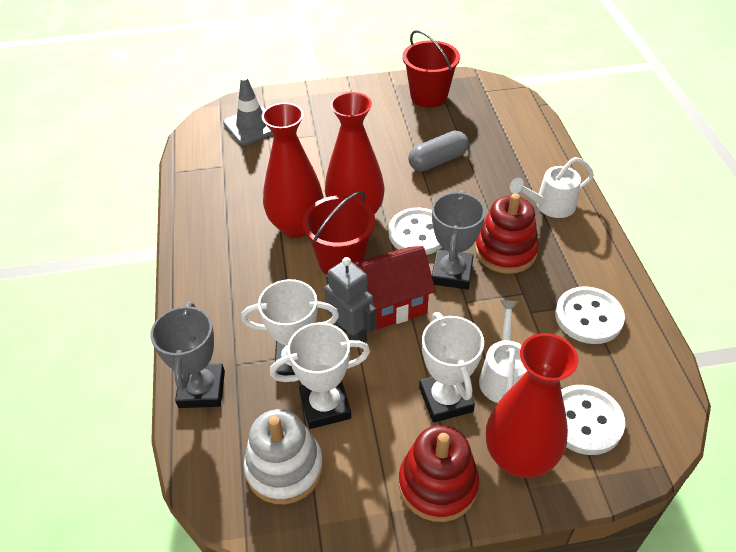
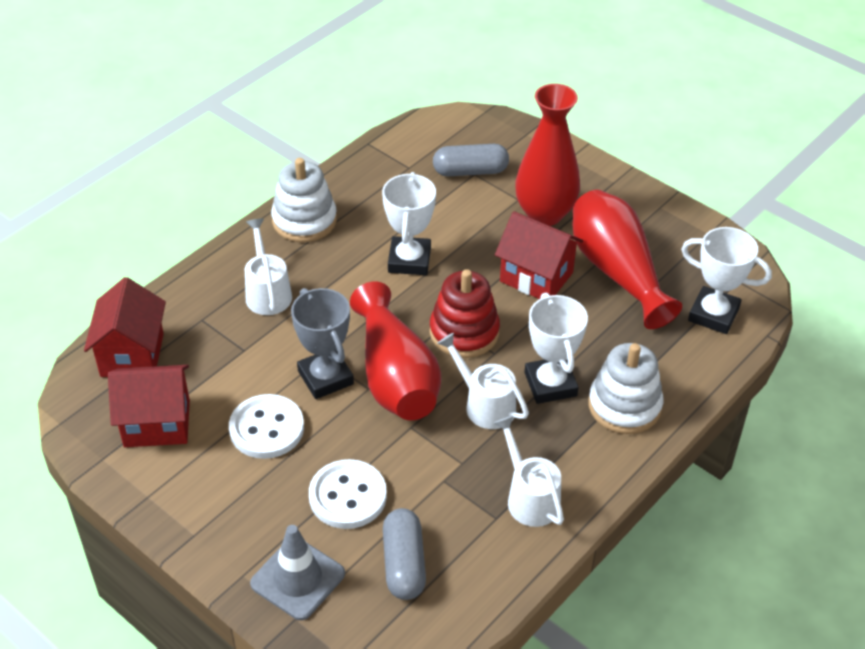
grey capsule: 1 -> 2
grey robot: 1 -> 0
grey trophy: 2 -> 1
red bucket: 2 -> 0
red house: 1 -> 3
red stacking toy: 2 -> 1
white button: 3 -> 2
white stacking toy: 1 -> 2
white watering can: 2 -> 3

